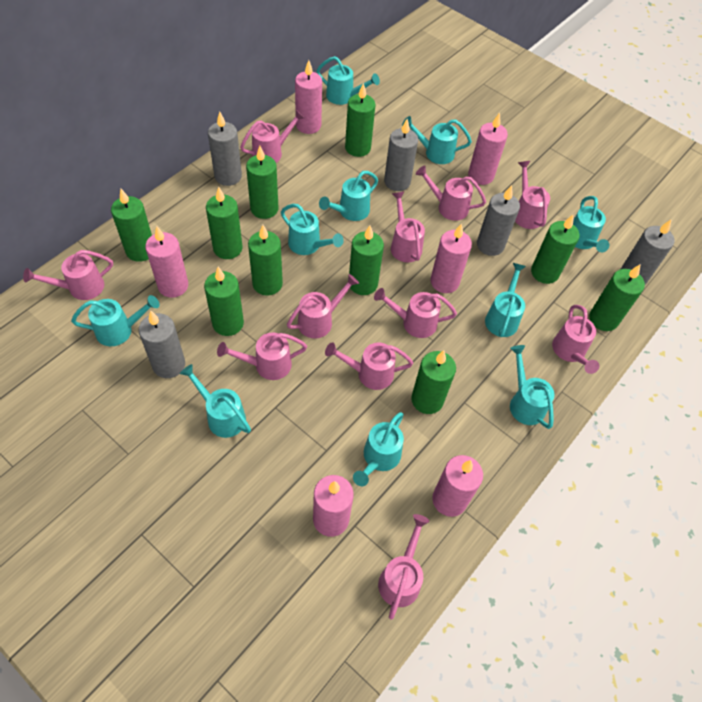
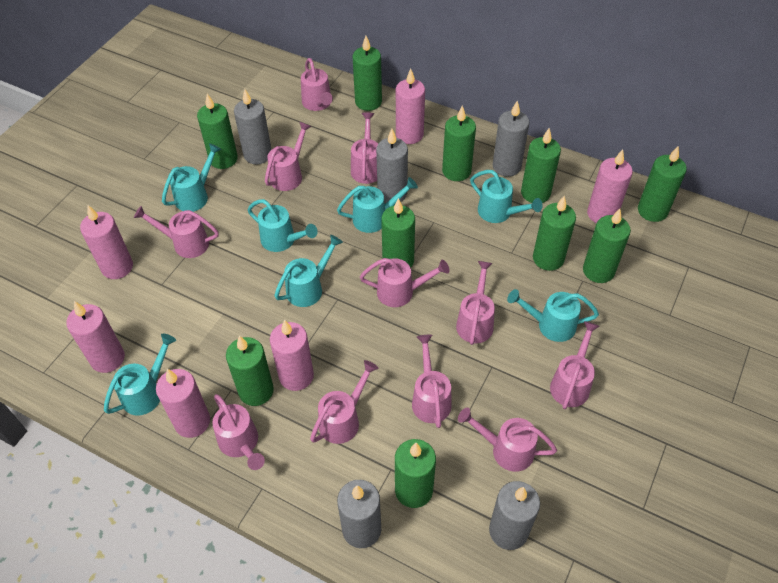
turquoise watering can: 10 -> 7

